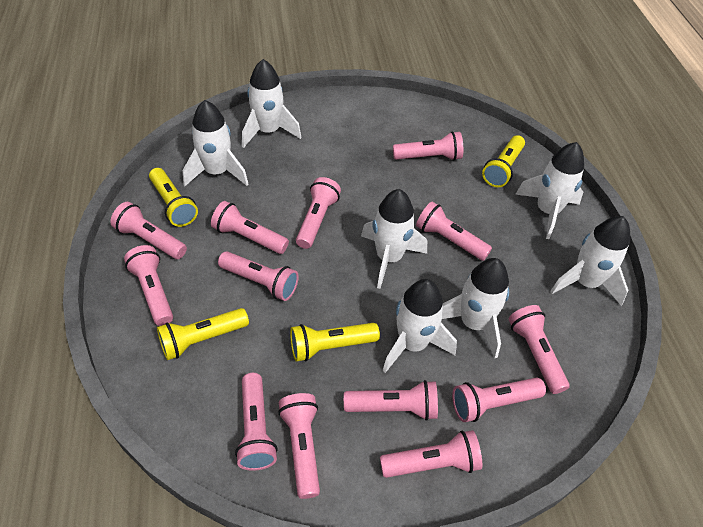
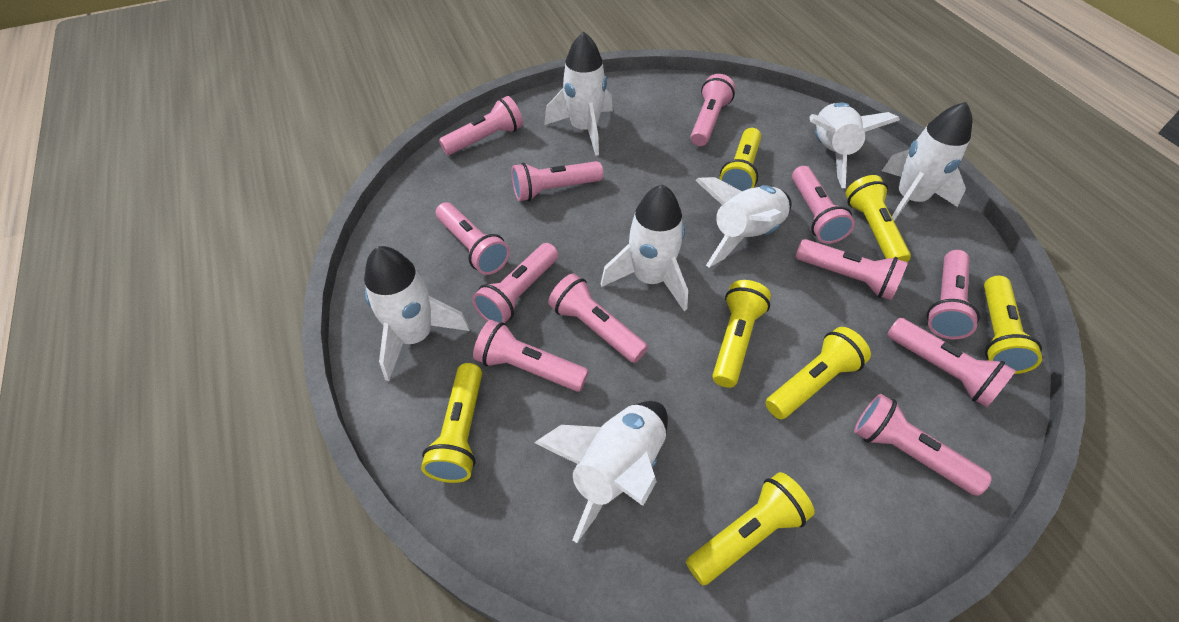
pink flashlight: 13 -> 12
yellow flashlight: 4 -> 7

